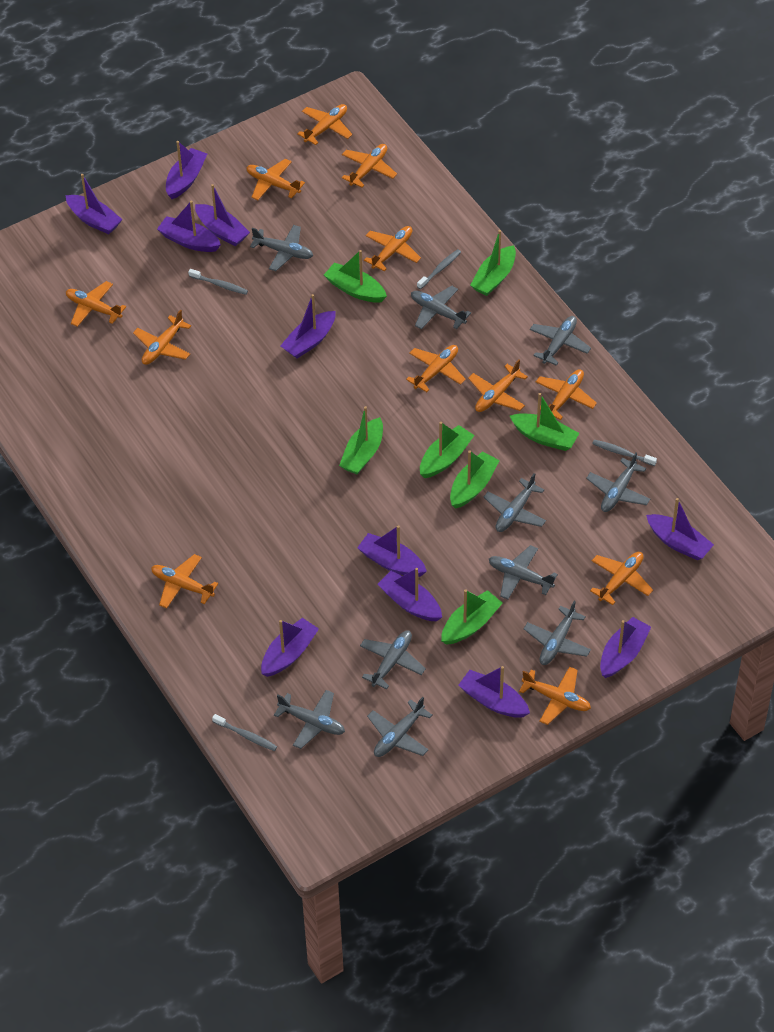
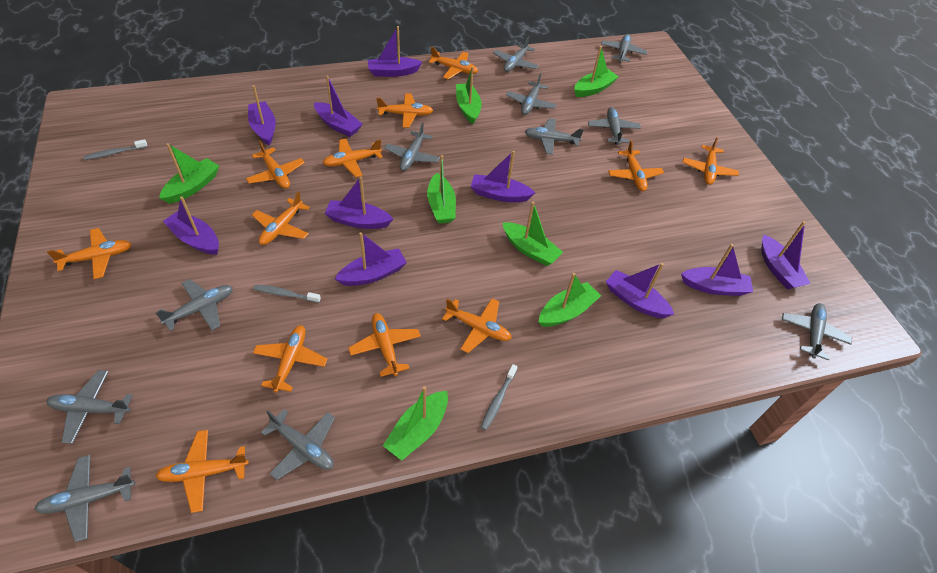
grey plane: 10 -> 11
grey toothbrush: 4 -> 3
purple boat: 11 -> 10

